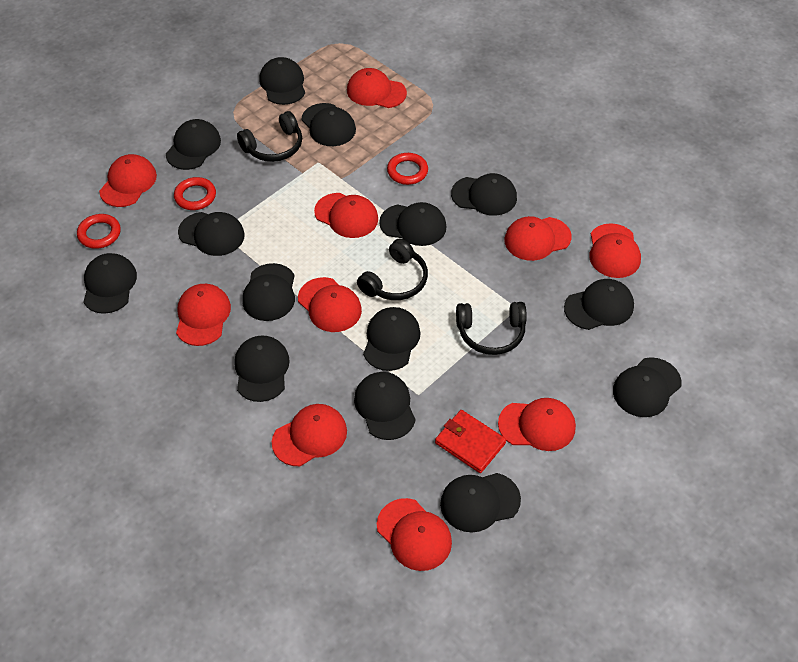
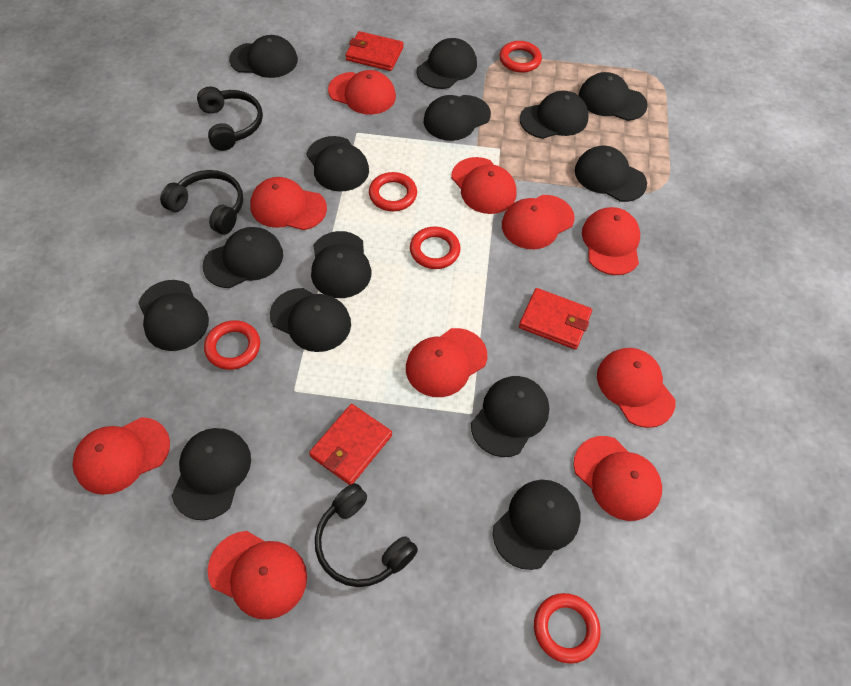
red ring: 3 -> 5
red wallet: 1 -> 3

